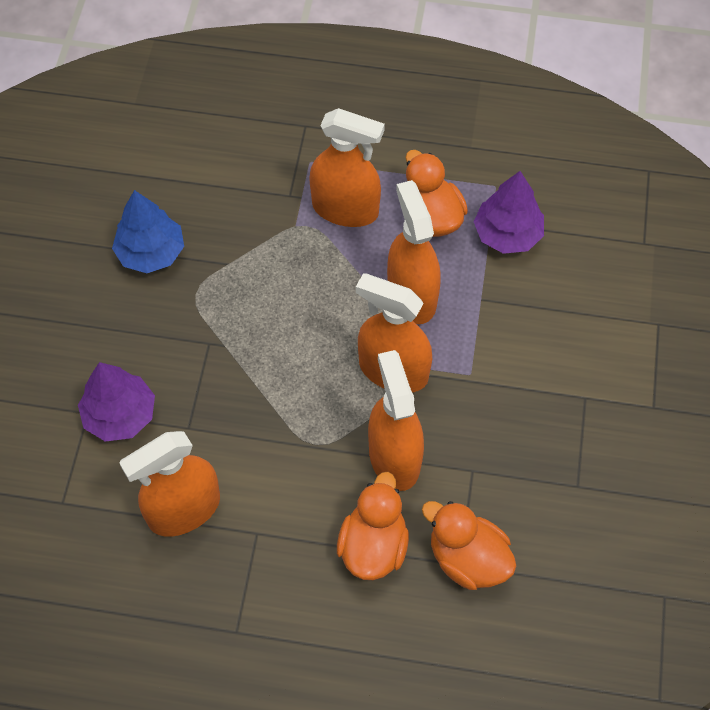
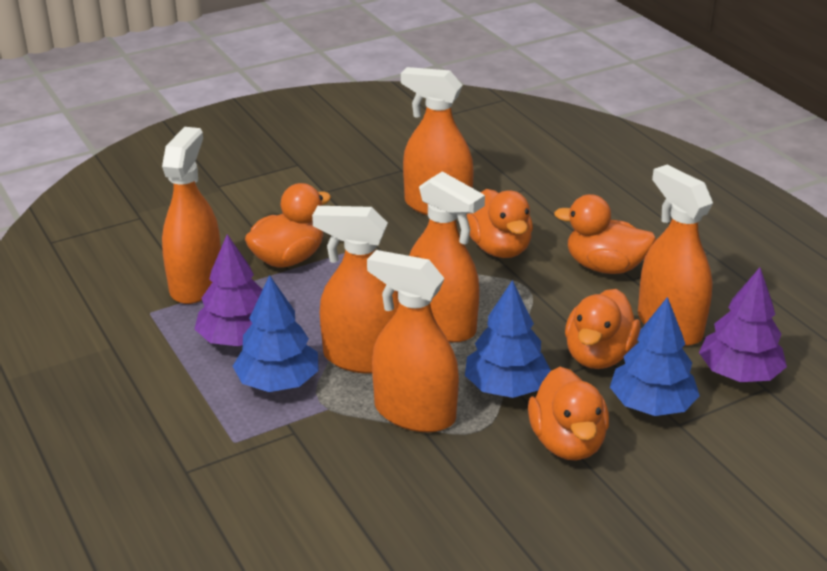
blue tree: 1 -> 3
orange duck: 3 -> 5
orange spray bottle: 5 -> 6

